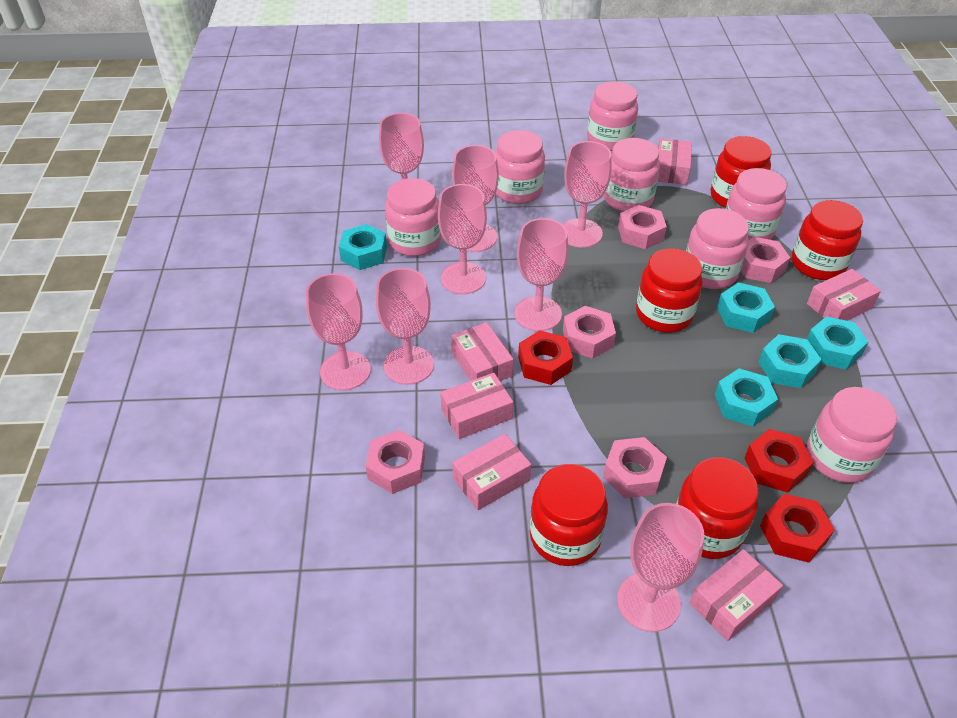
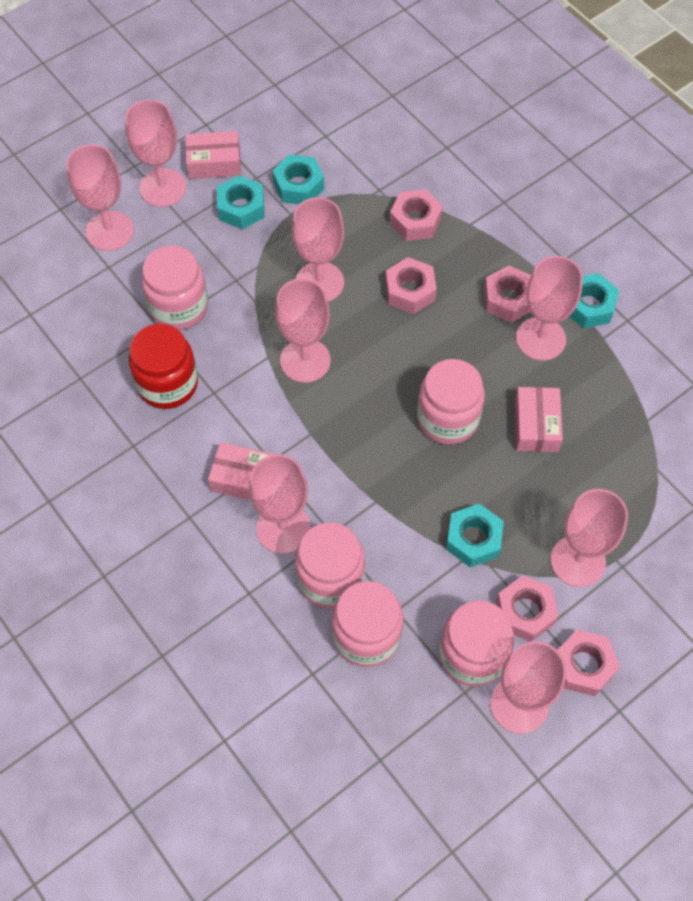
pink box: 6 -> 3
pink jar: 7 -> 5
red jar: 5 -> 1
red nut: 3 -> 0
turquoise nut: 5 -> 4

